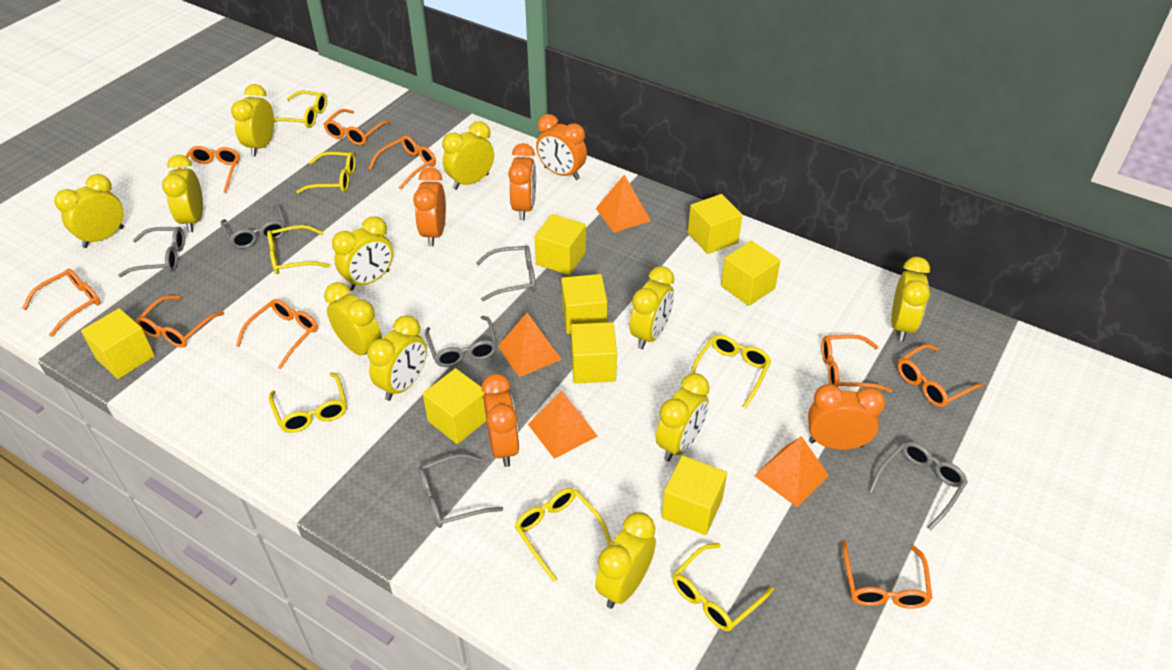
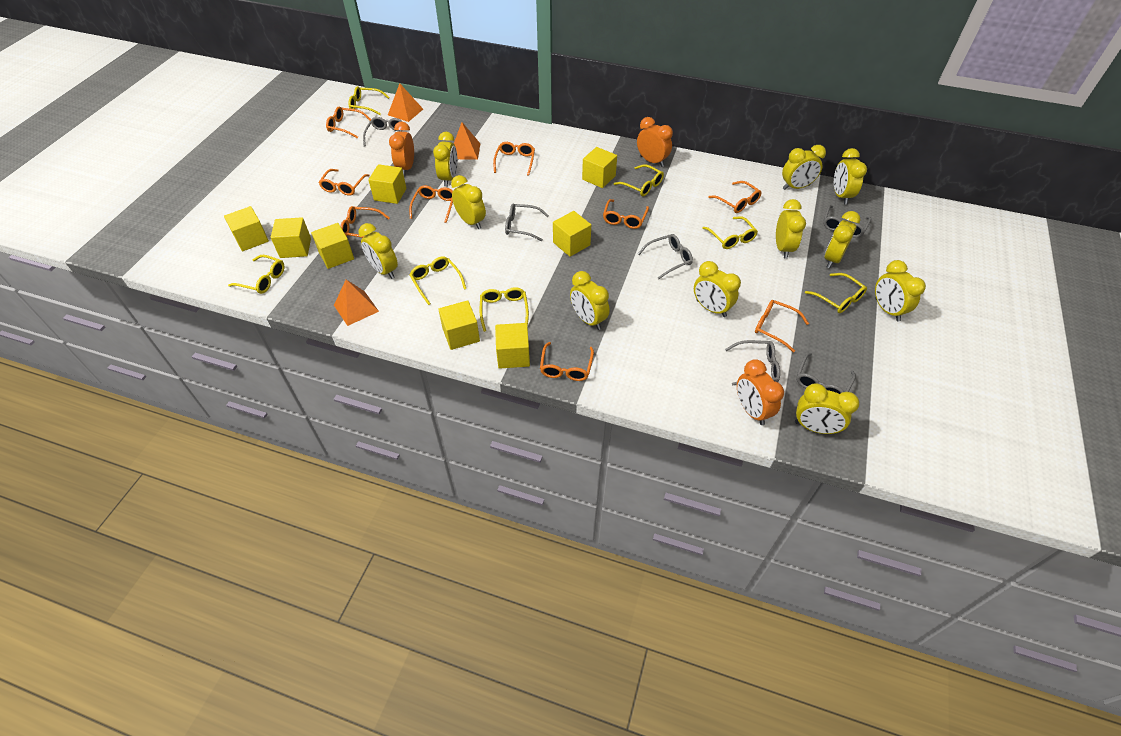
orange clock: 5 -> 3
orange pyramid: 4 -> 3

